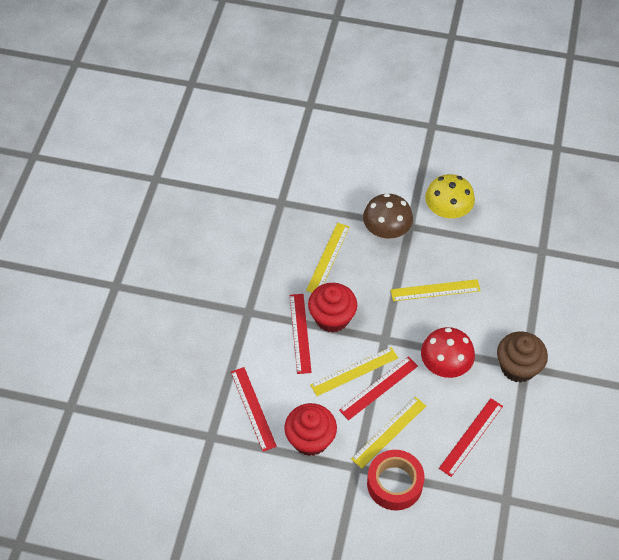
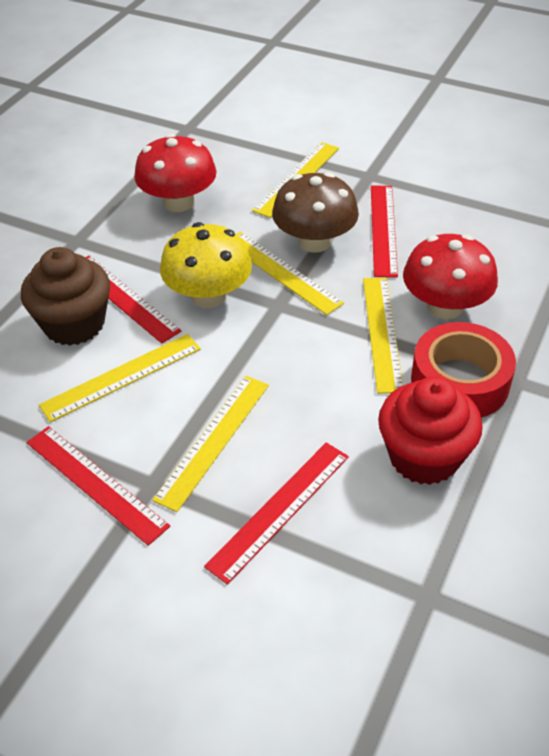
red cupcake: 2 -> 1
red mushroom: 1 -> 2
yellow ruler: 4 -> 5

